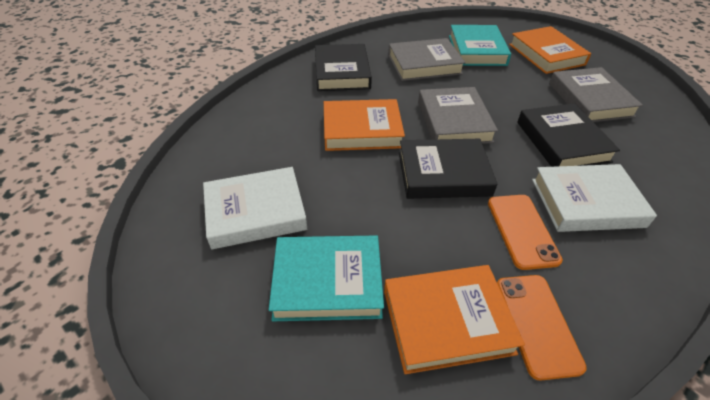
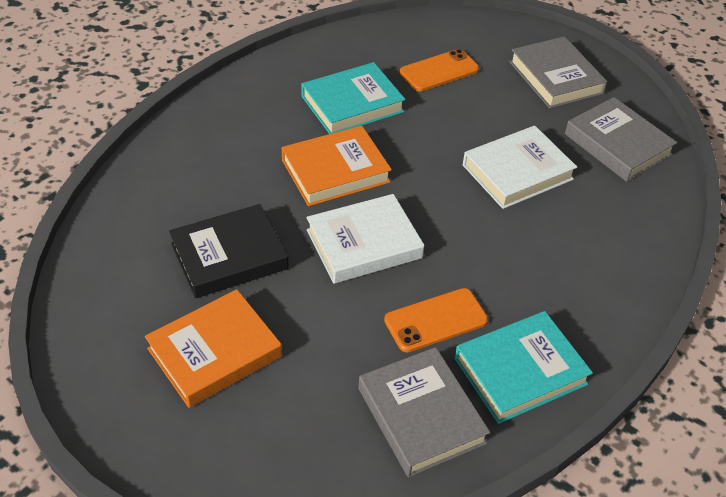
black book: 3 -> 1
orange book: 3 -> 2

